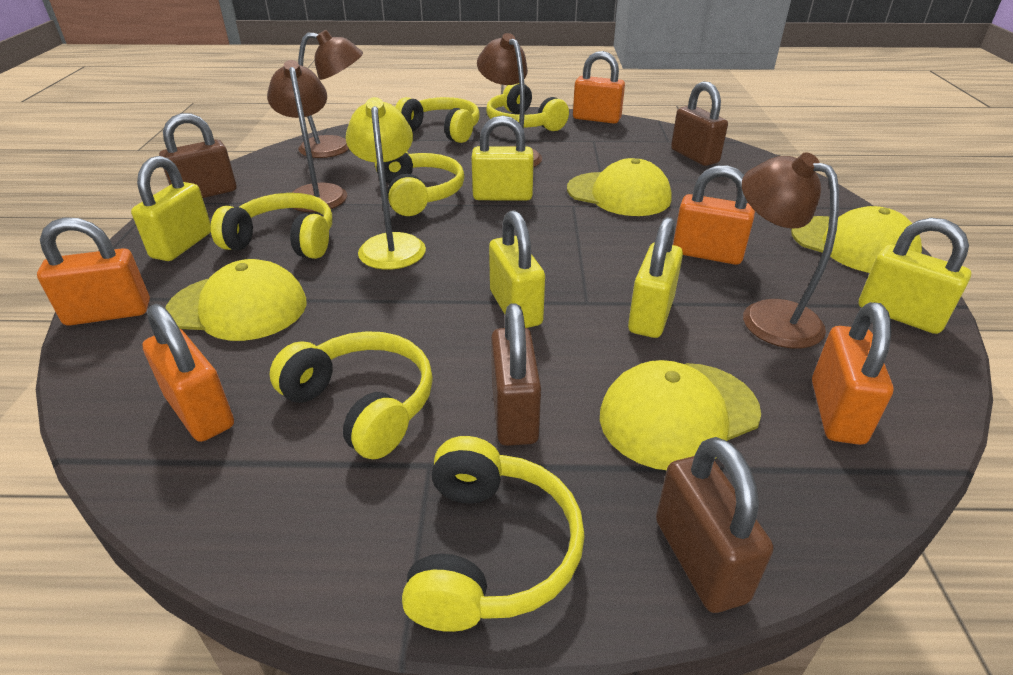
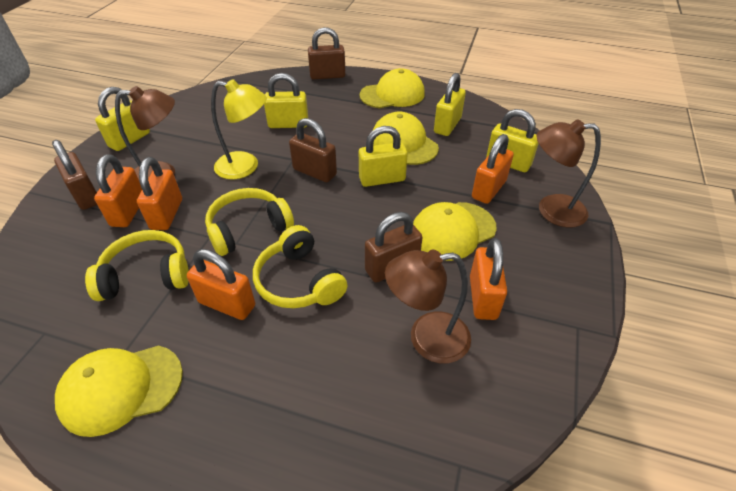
brown lamp: 4 -> 3
yellow headphones: 6 -> 3

